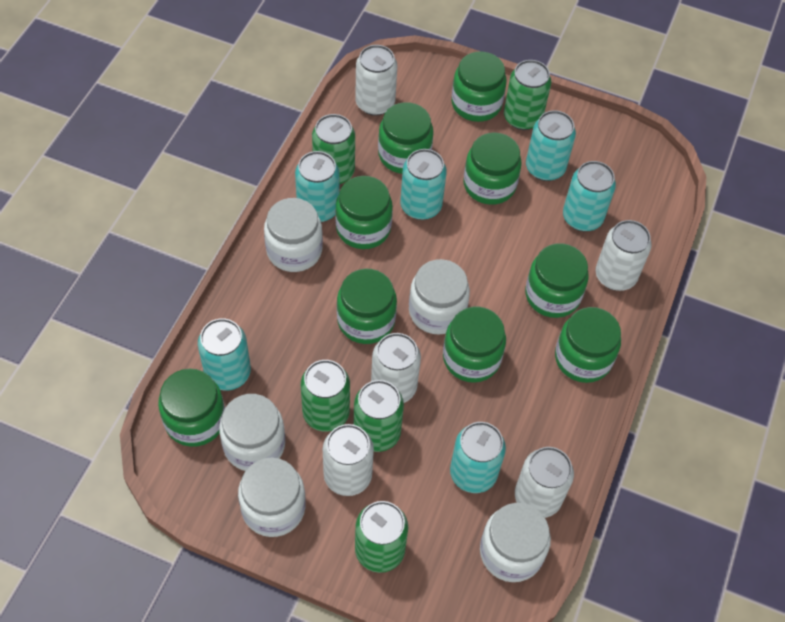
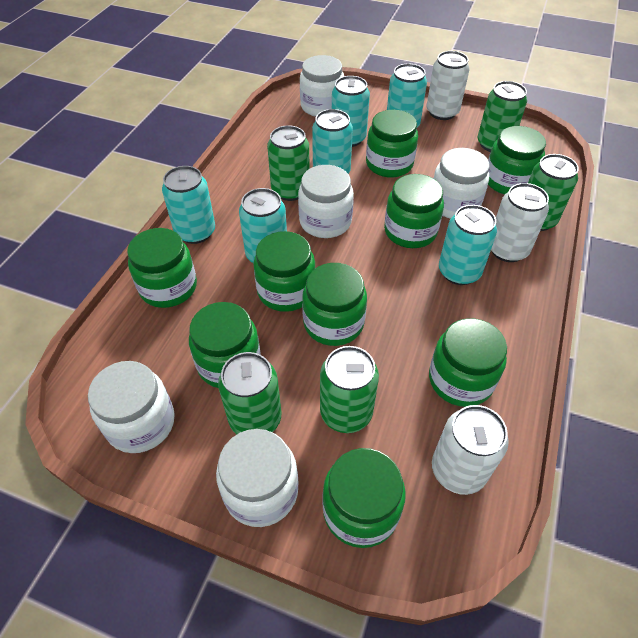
white can: 5 -> 3

